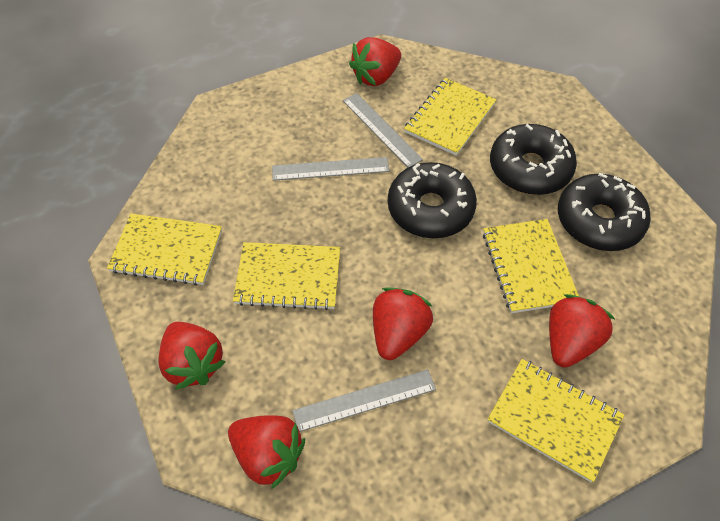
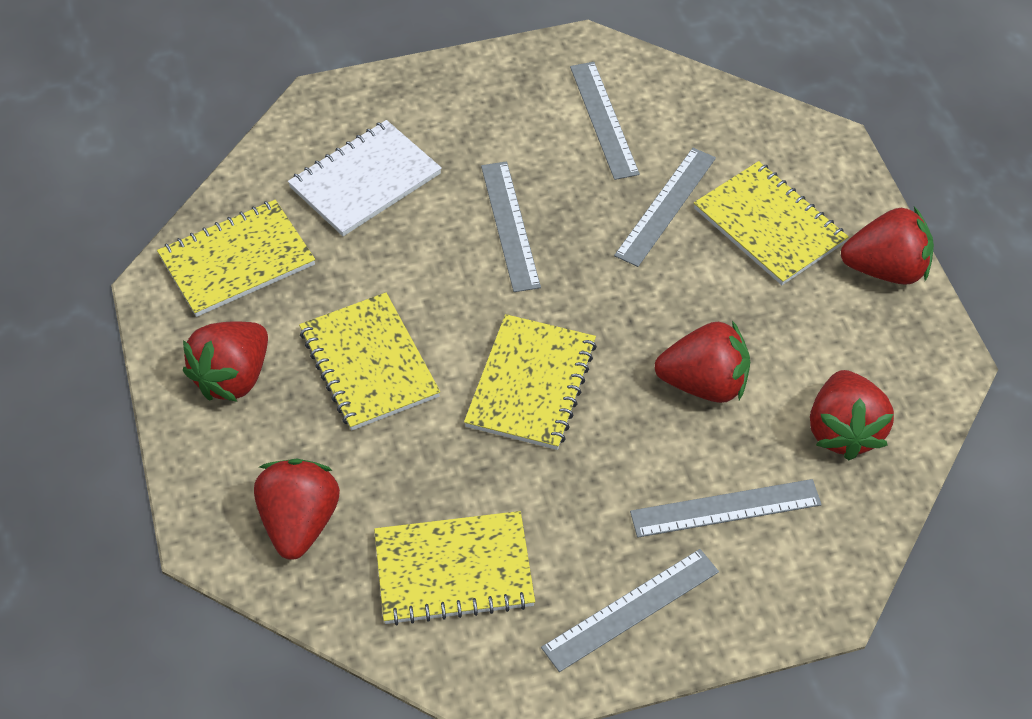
black donut: 3 -> 0
grey ruler: 3 -> 5
white notebook: 0 -> 1

